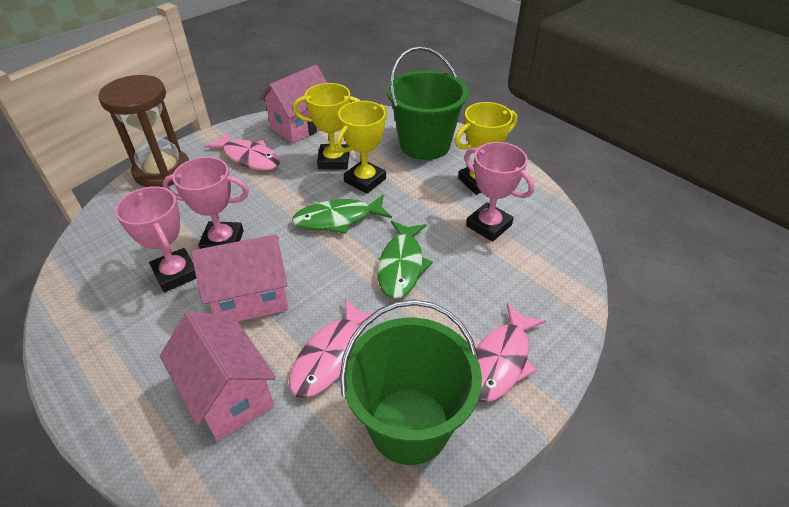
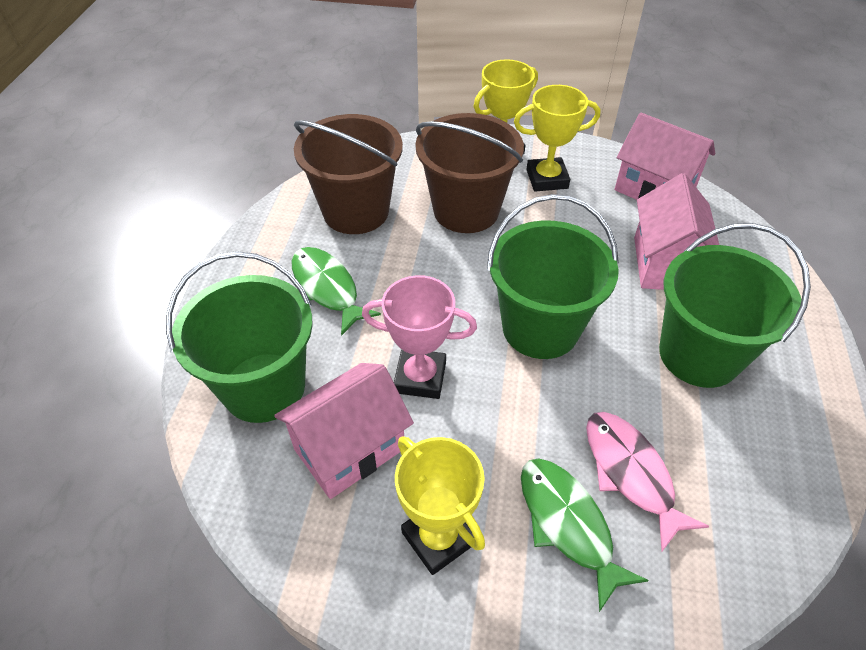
brown bucket: 0 -> 2
brown hourglass: 1 -> 0
green bucket: 2 -> 3
pink fish: 3 -> 1
pink trophy: 3 -> 1

